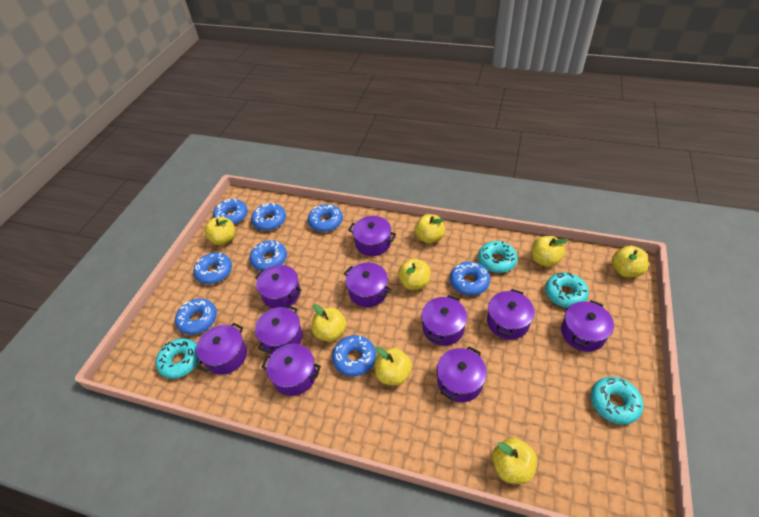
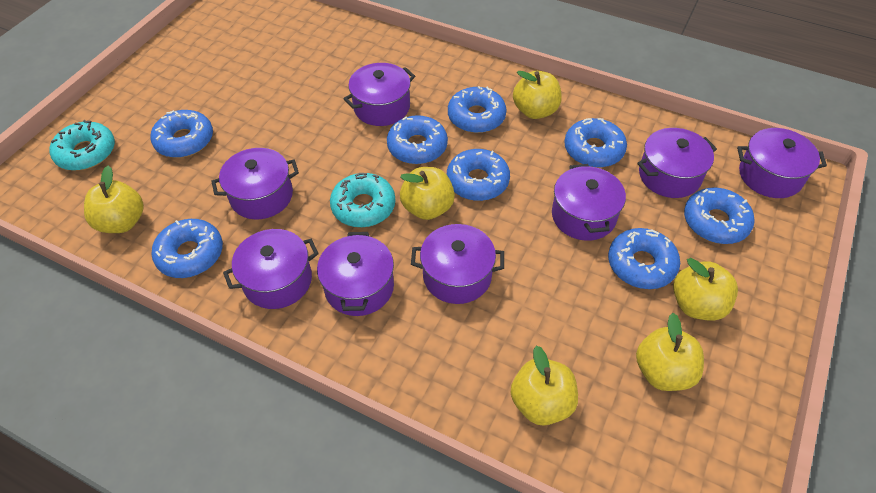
purple pot: 10 -> 8
turquoise donut: 4 -> 2
yellow apple: 8 -> 6

